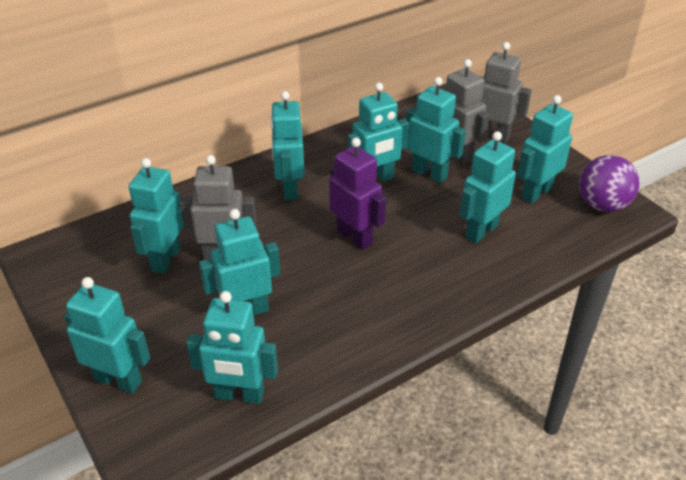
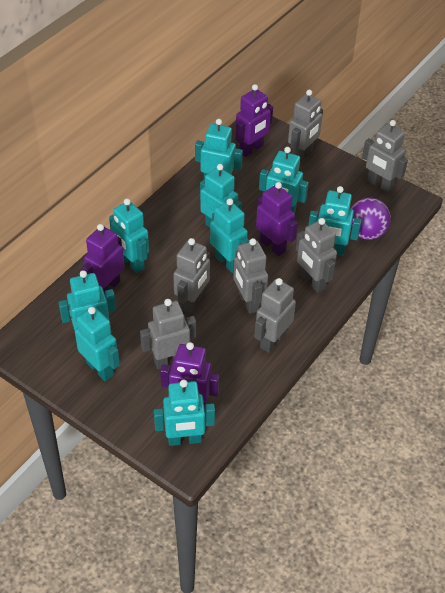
grey robot: 3 -> 7
purple robot: 1 -> 4

